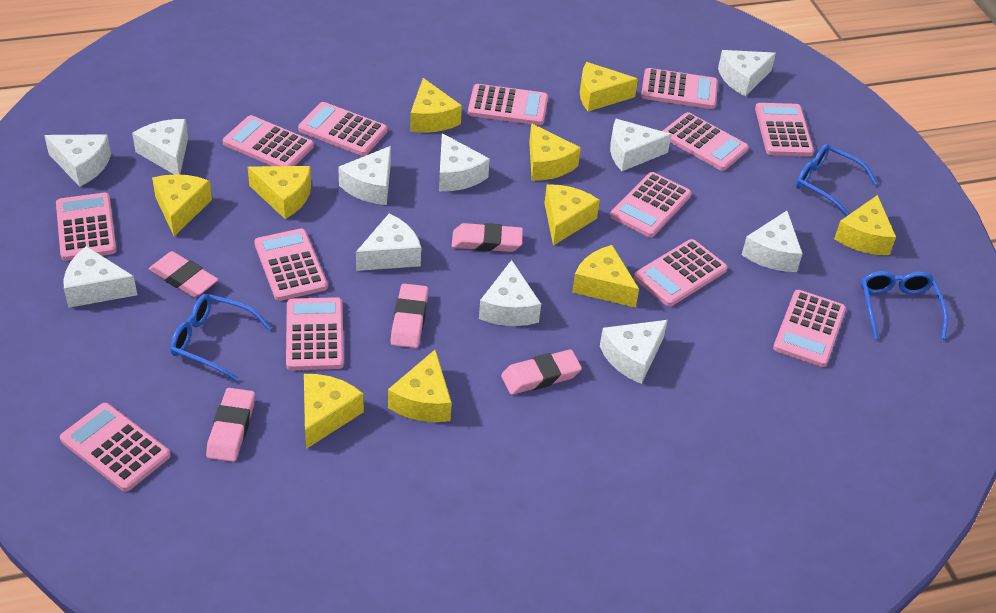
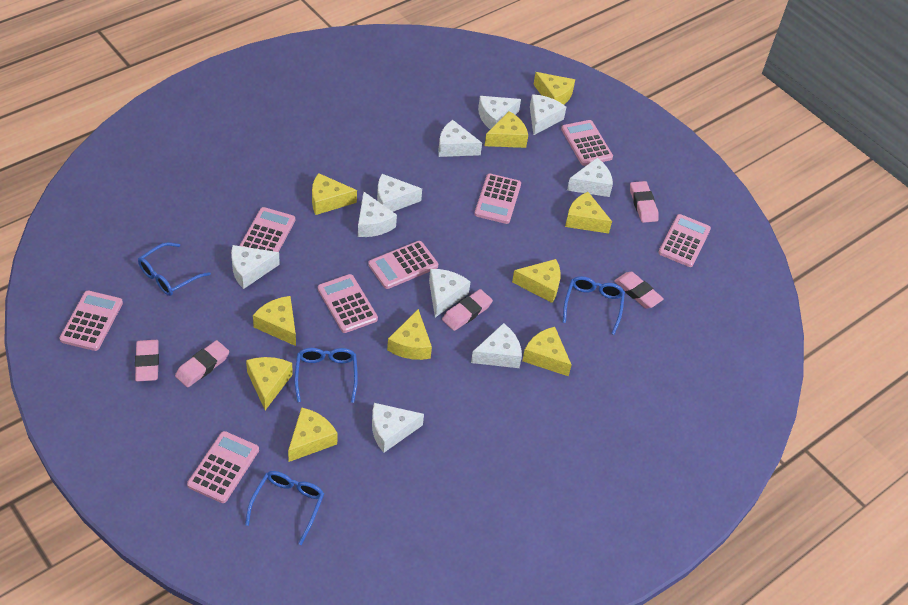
blue glasses: 3 -> 4
pink calculator: 13 -> 8
white cheese: 11 -> 10

